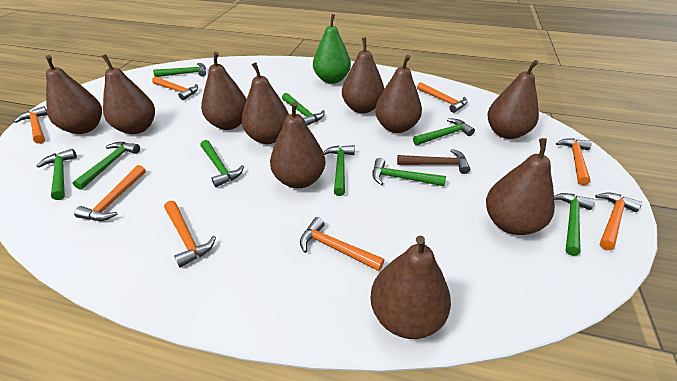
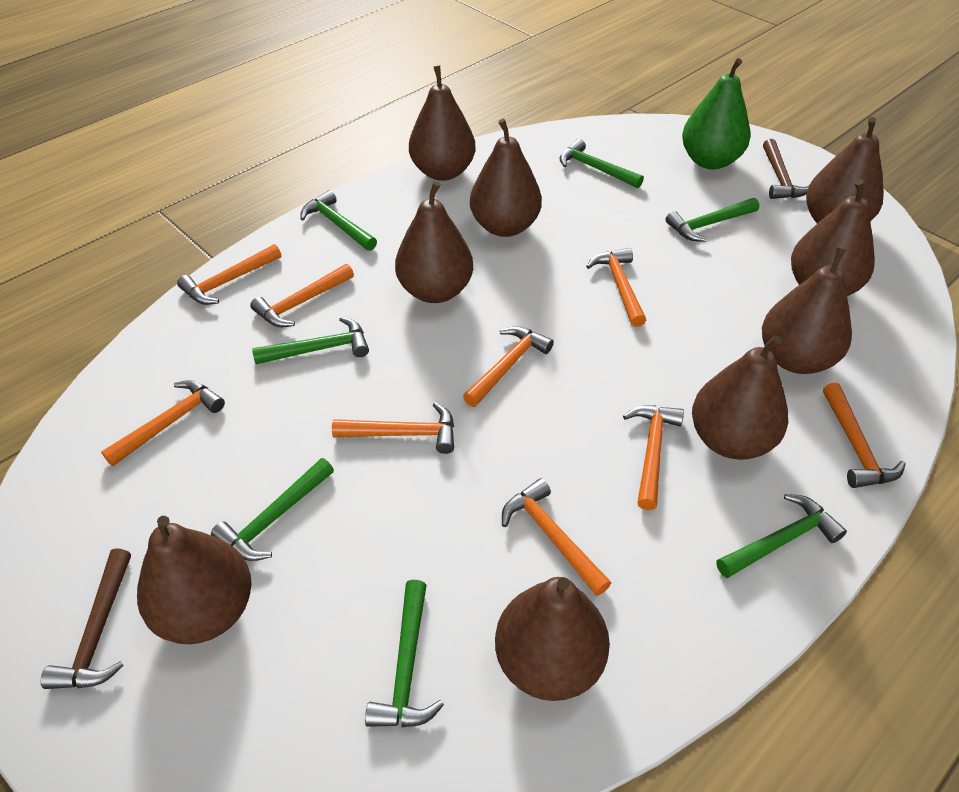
brown hammer: 1 -> 2
brown pear: 10 -> 9
green hammer: 9 -> 7
orange hammer: 8 -> 9

